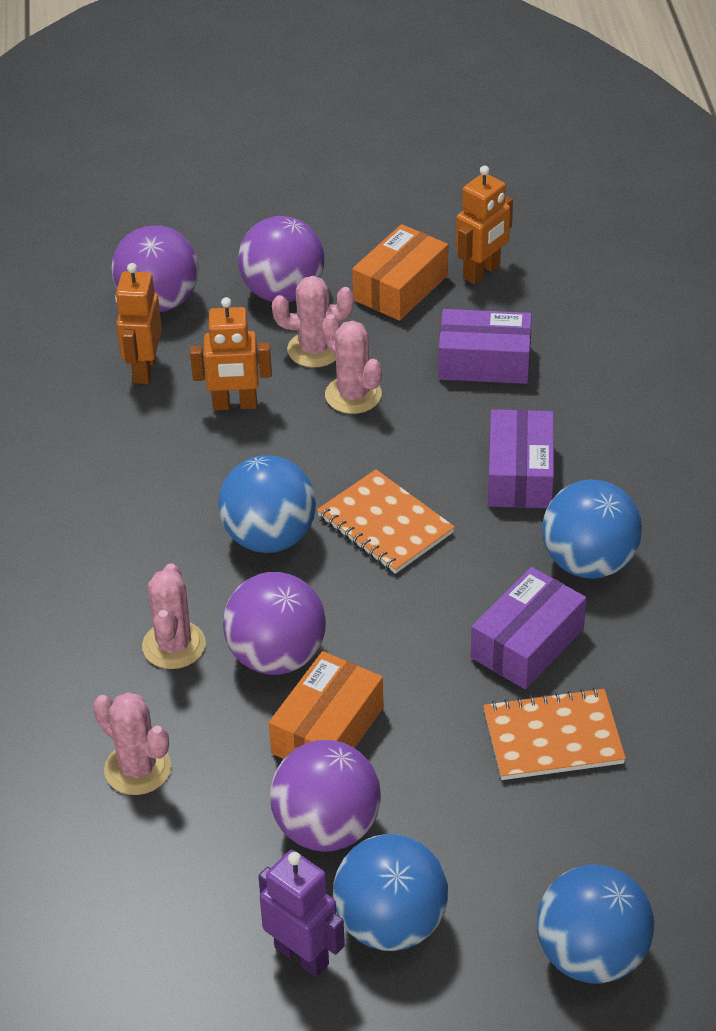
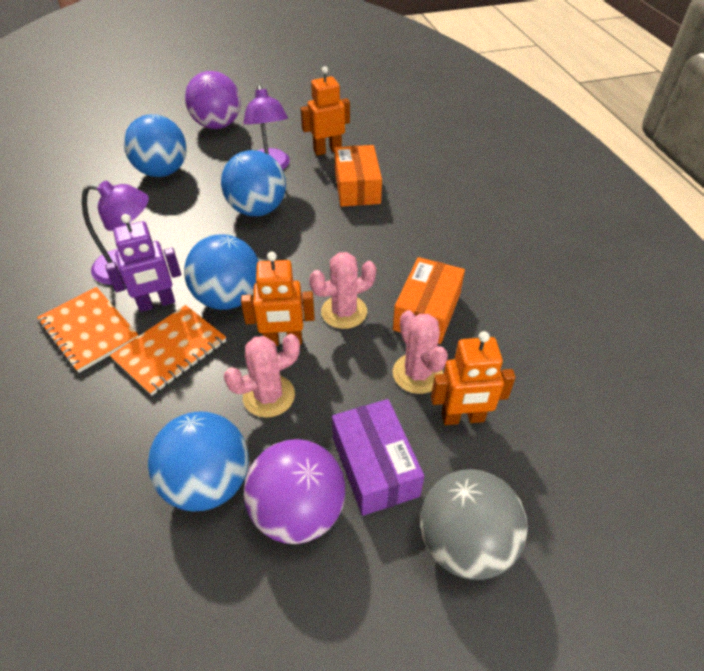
grey ball: 0 -> 1
pink cactus: 4 -> 3
purple ball: 4 -> 2
purple box: 3 -> 1
purple lamp: 0 -> 2

